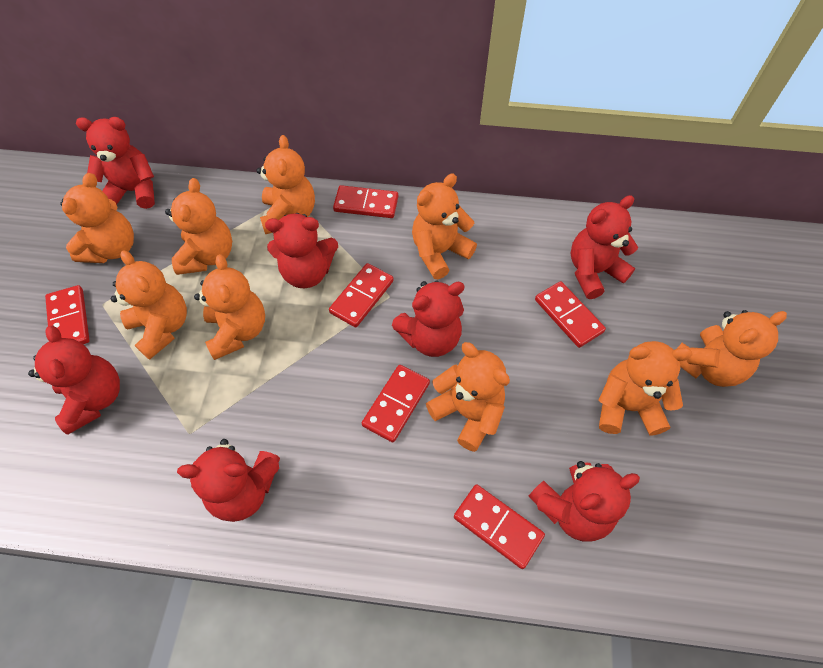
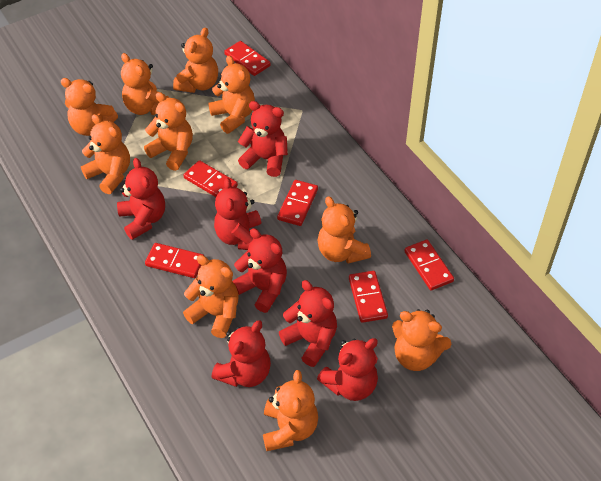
orange teddy bear: 9 -> 10

